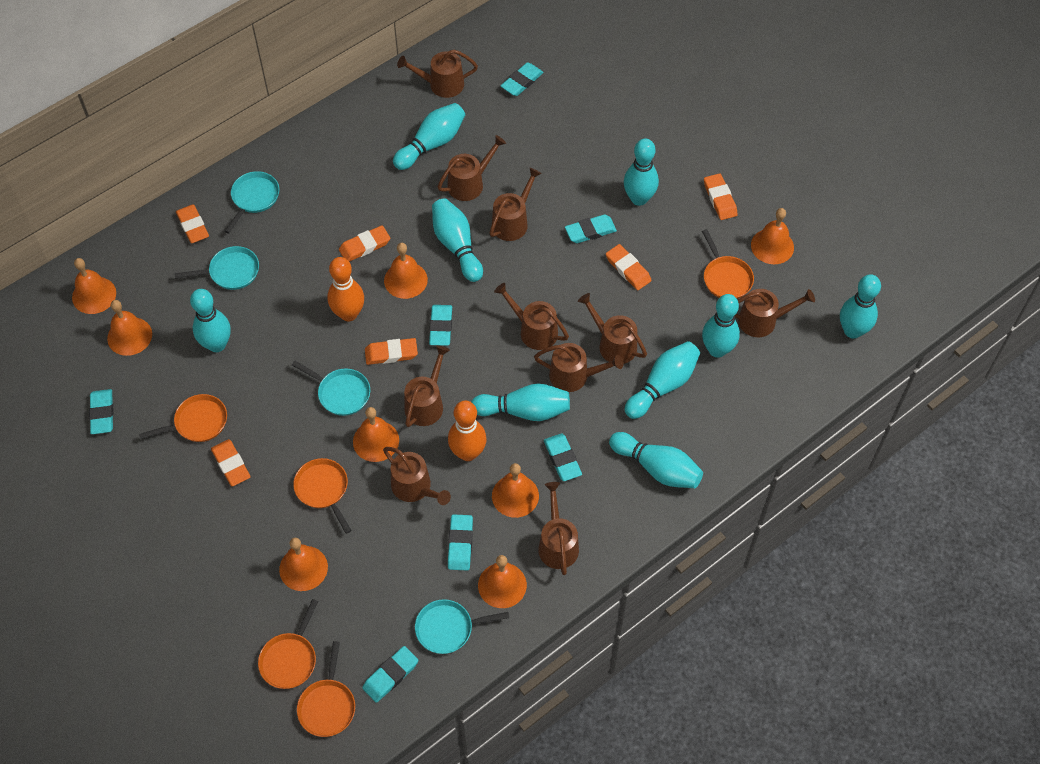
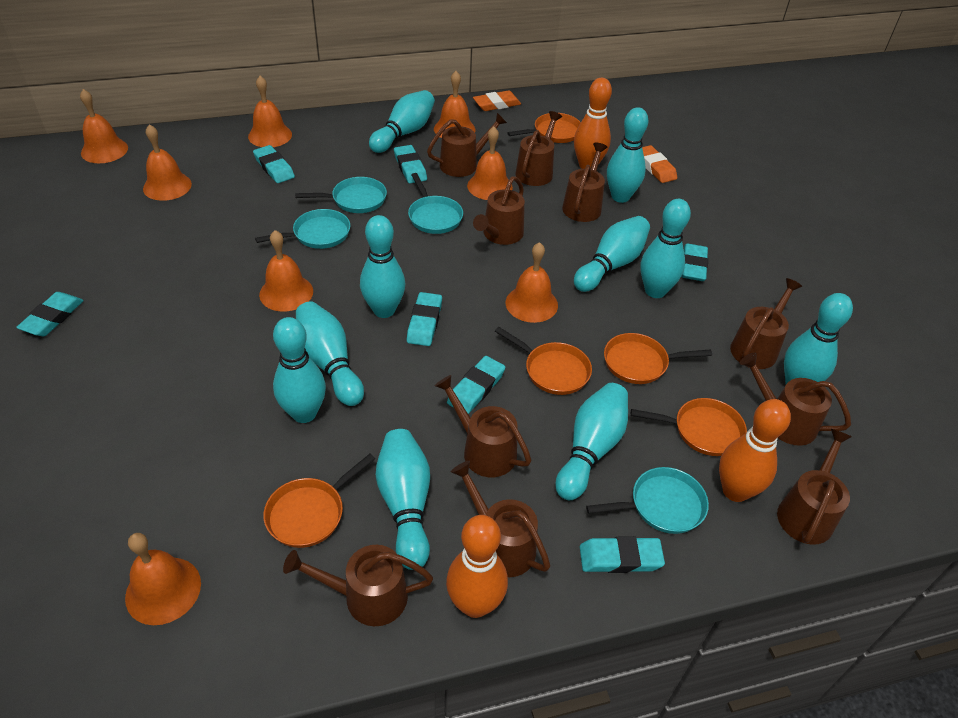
orange bowling pin: 2 -> 3
orange eraser: 6 -> 2
turquoise bowling pin: 9 -> 10

